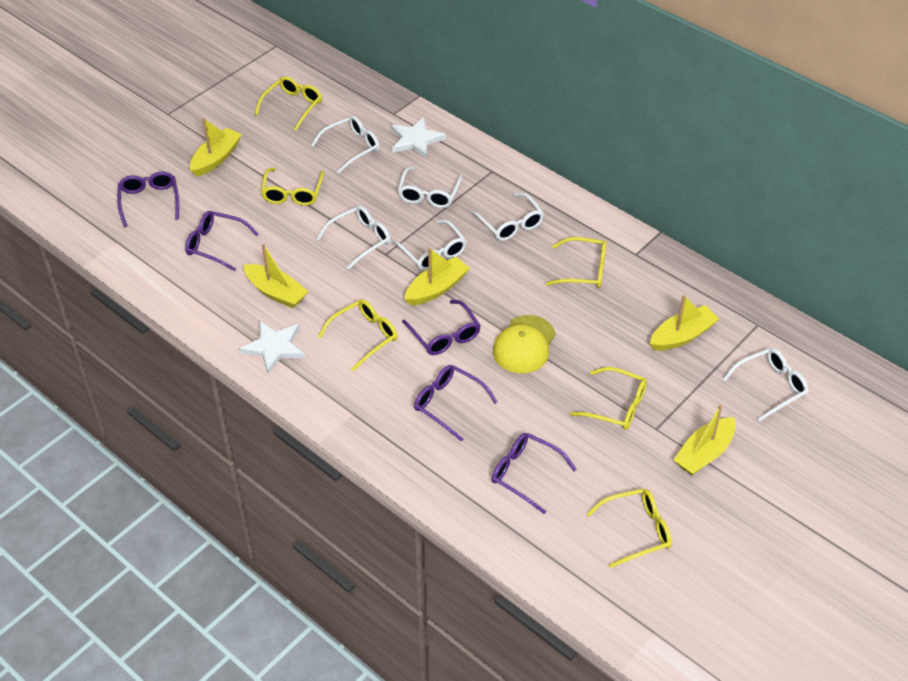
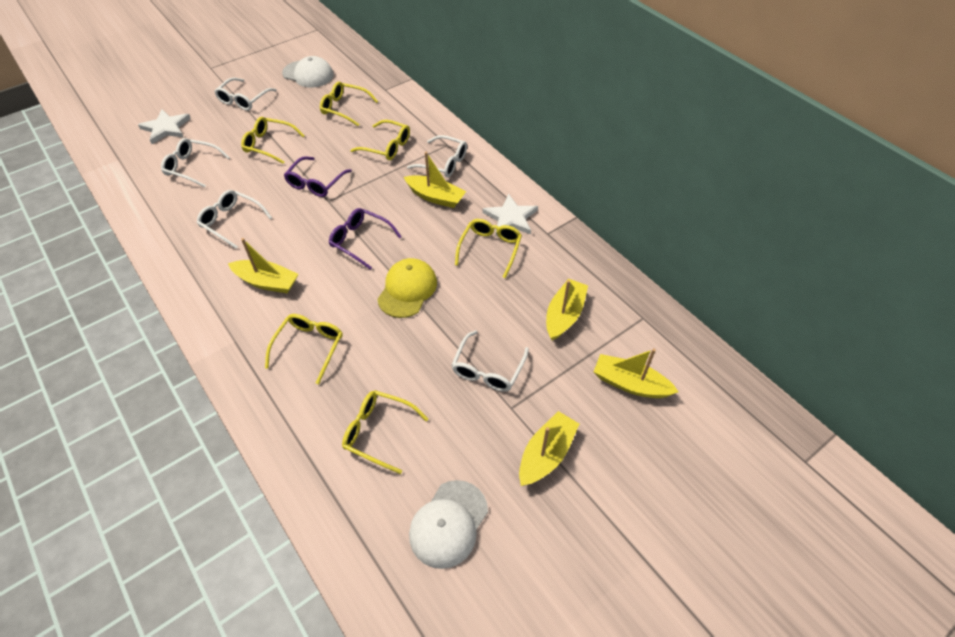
purple glasses: 5 -> 2
white cap: 0 -> 2
white glasses: 6 -> 5

